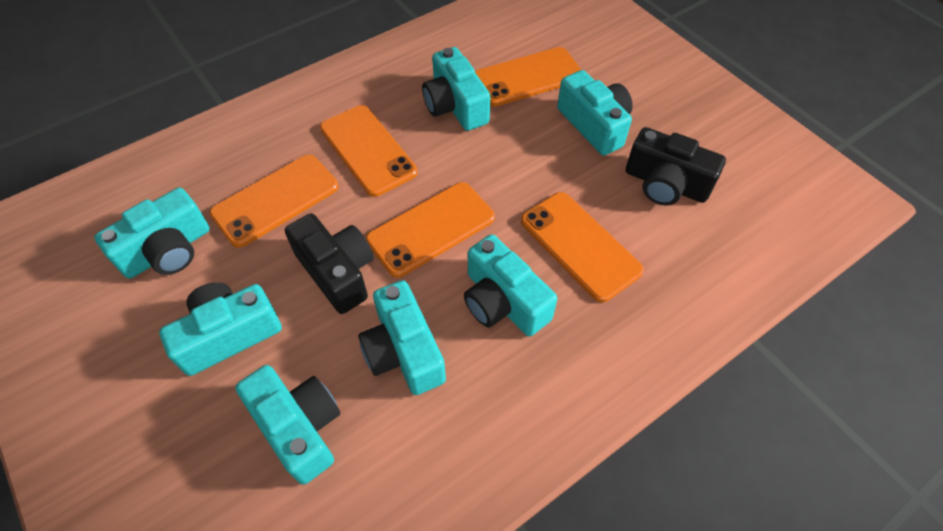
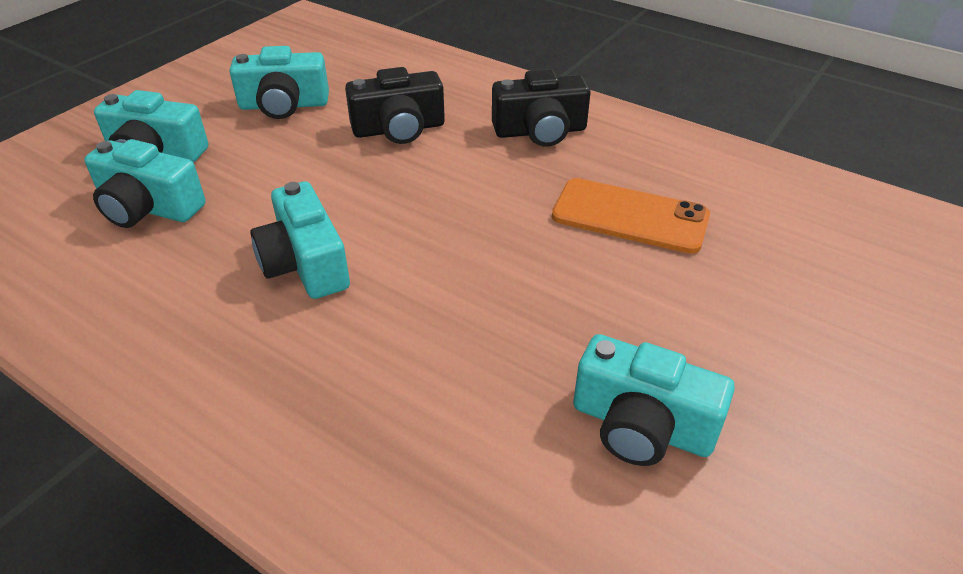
orange phone: 5 -> 1
turquoise camera: 7 -> 5

